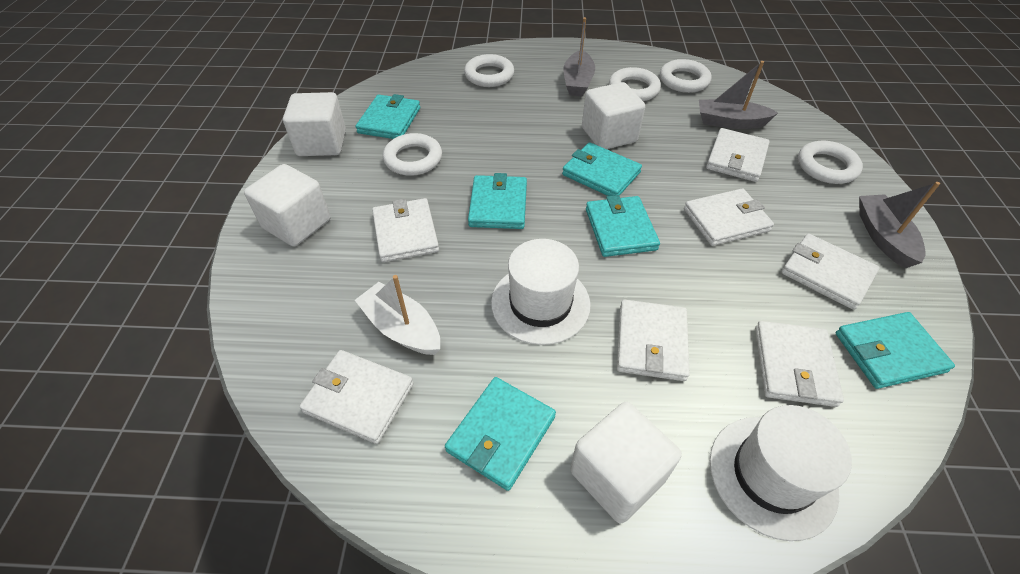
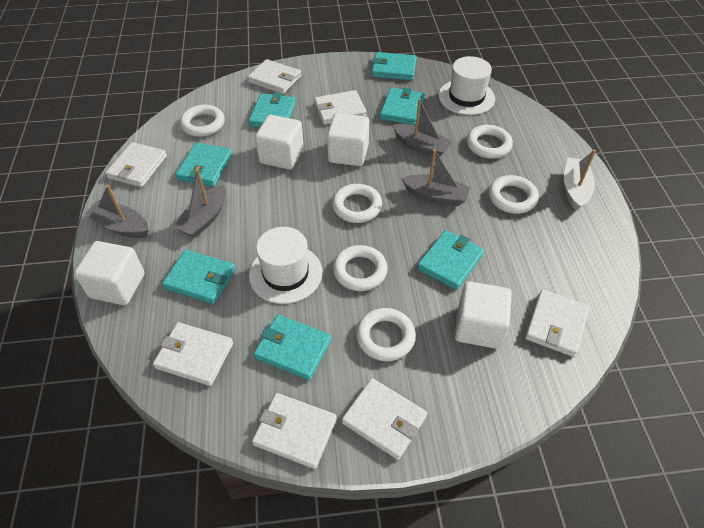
grey boat: 3 -> 4
turquoise wallet: 6 -> 7
white ring: 5 -> 6

